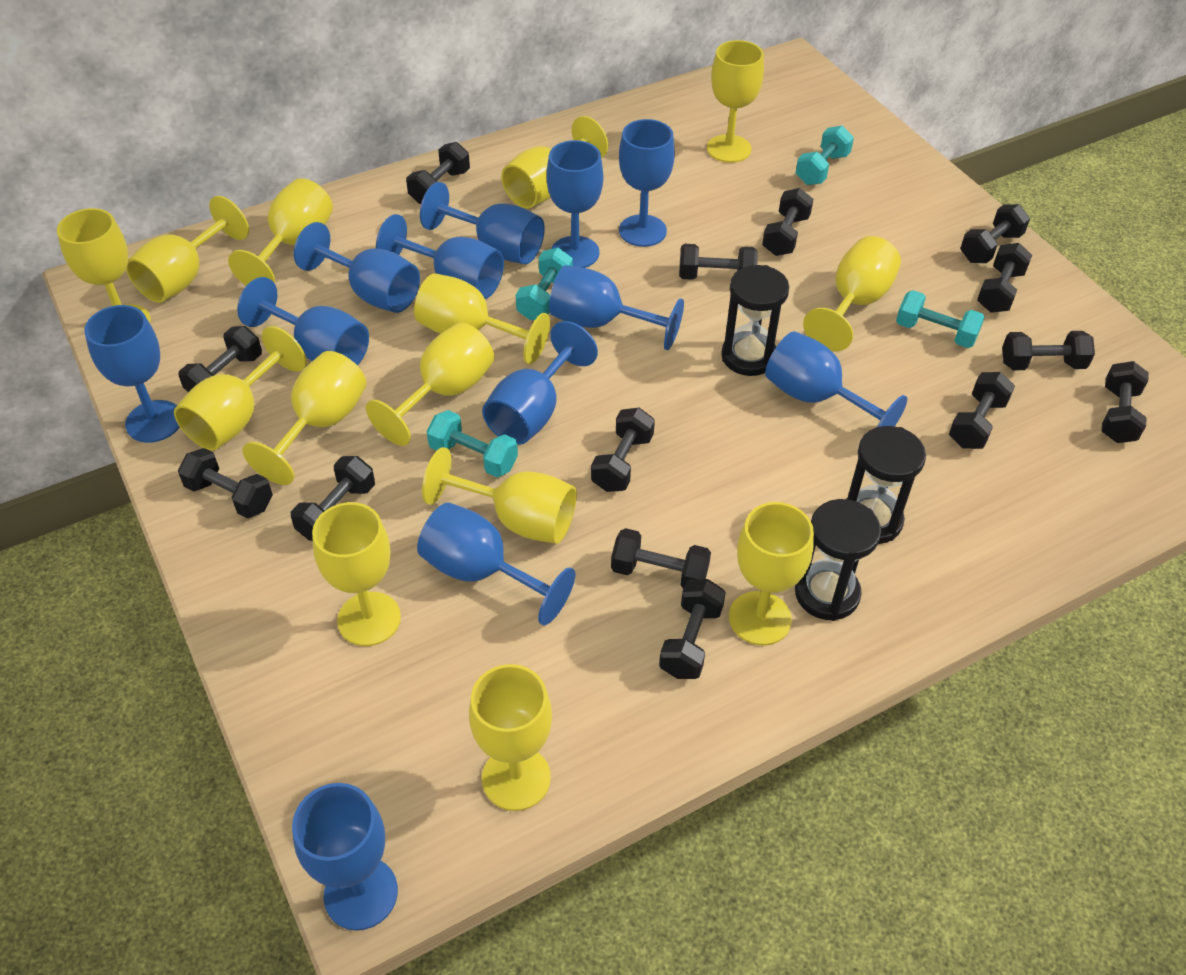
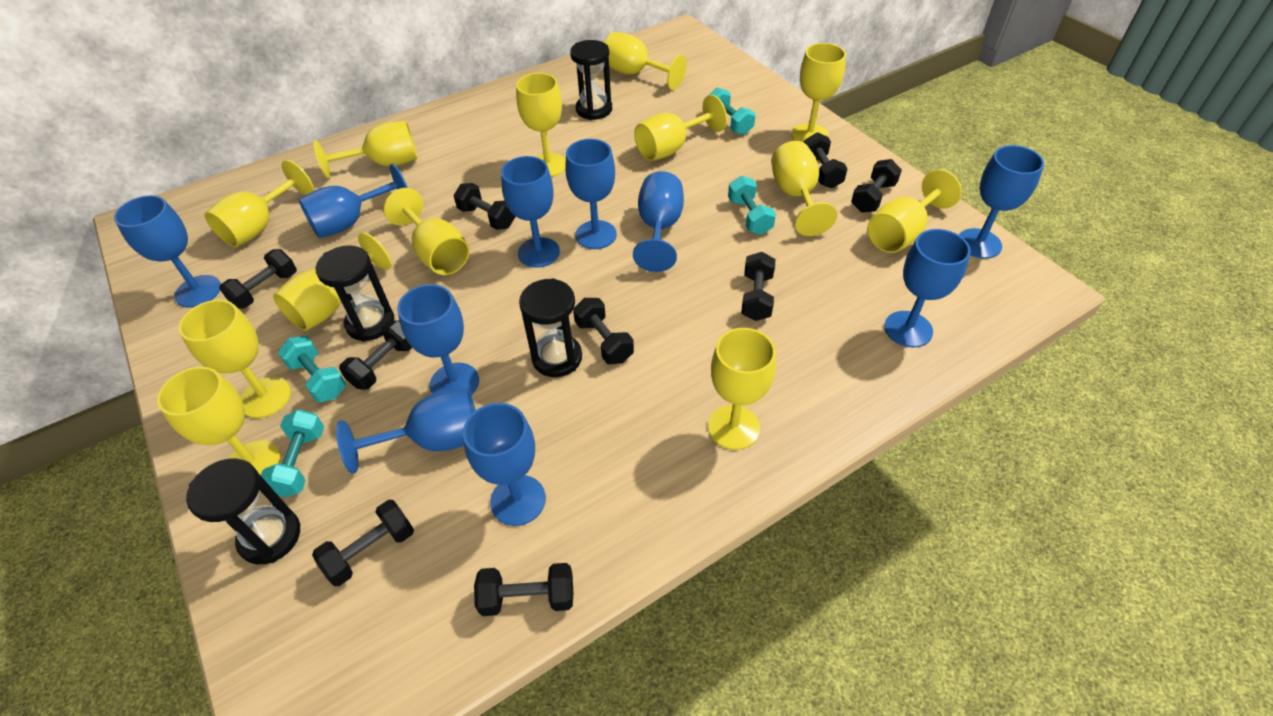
black dumbbell: 14 -> 9
black hourglass: 3 -> 4
blue goblet: 12 -> 10
yellow goblet: 14 -> 13

